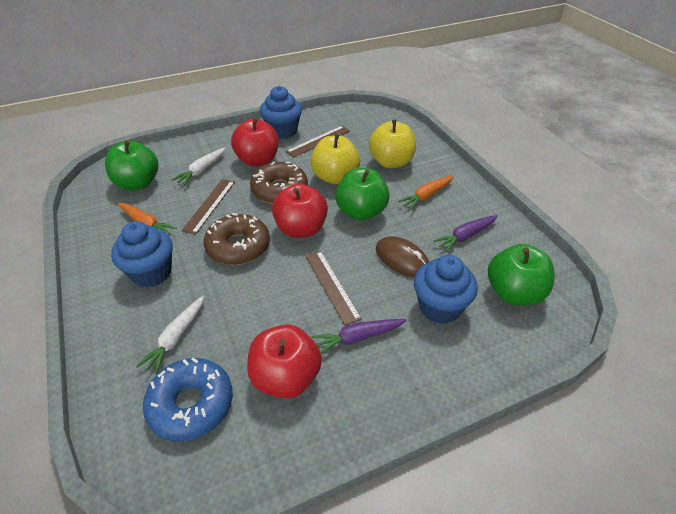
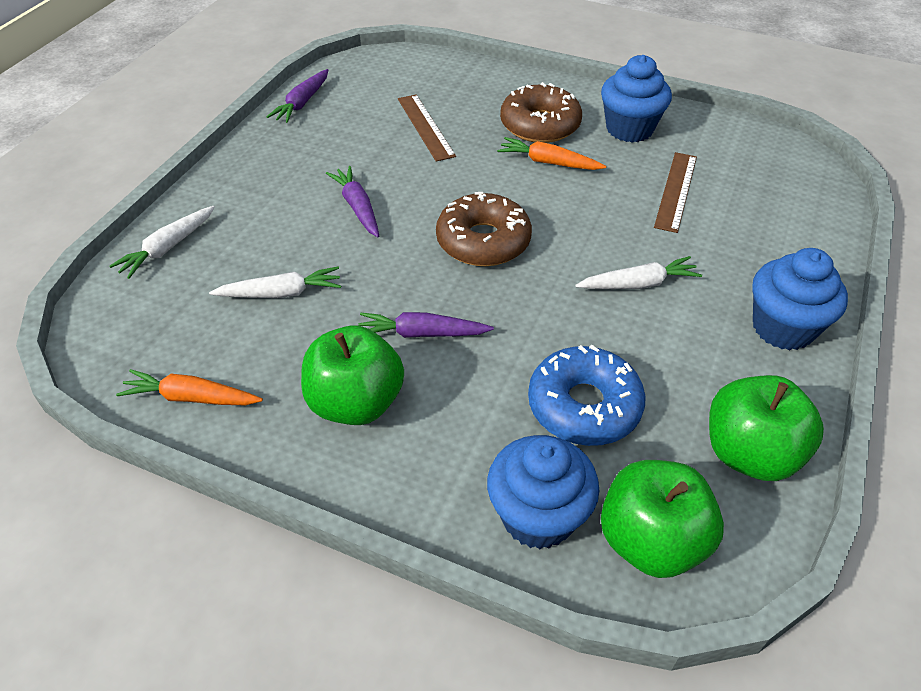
brown mouse: 1 -> 0
brown ruler: 3 -> 2
purple carrot: 2 -> 3
red apple: 3 -> 0
white carrot: 2 -> 3
yellow apple: 2 -> 0

